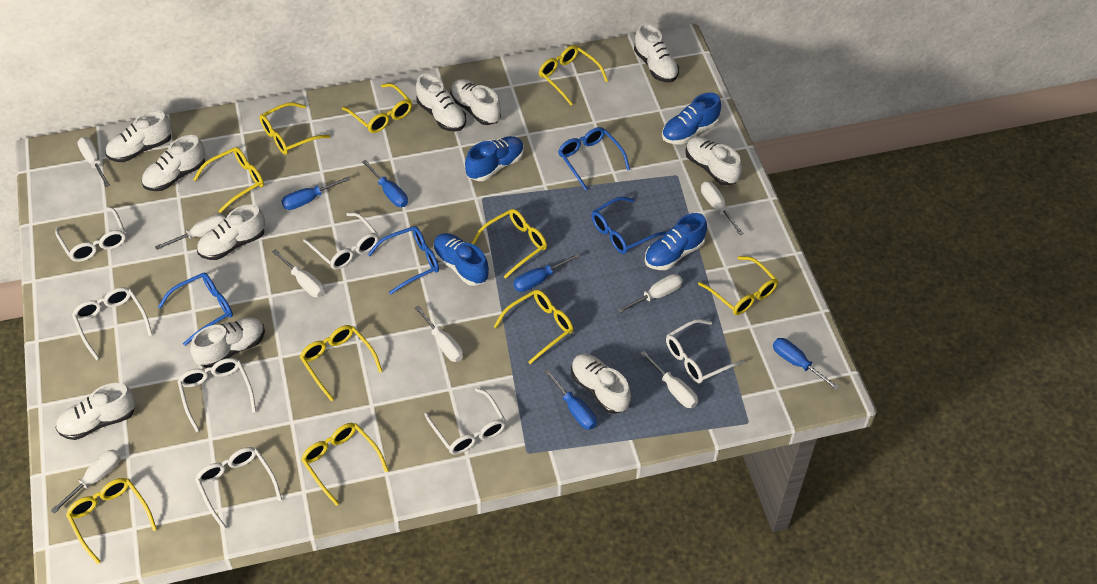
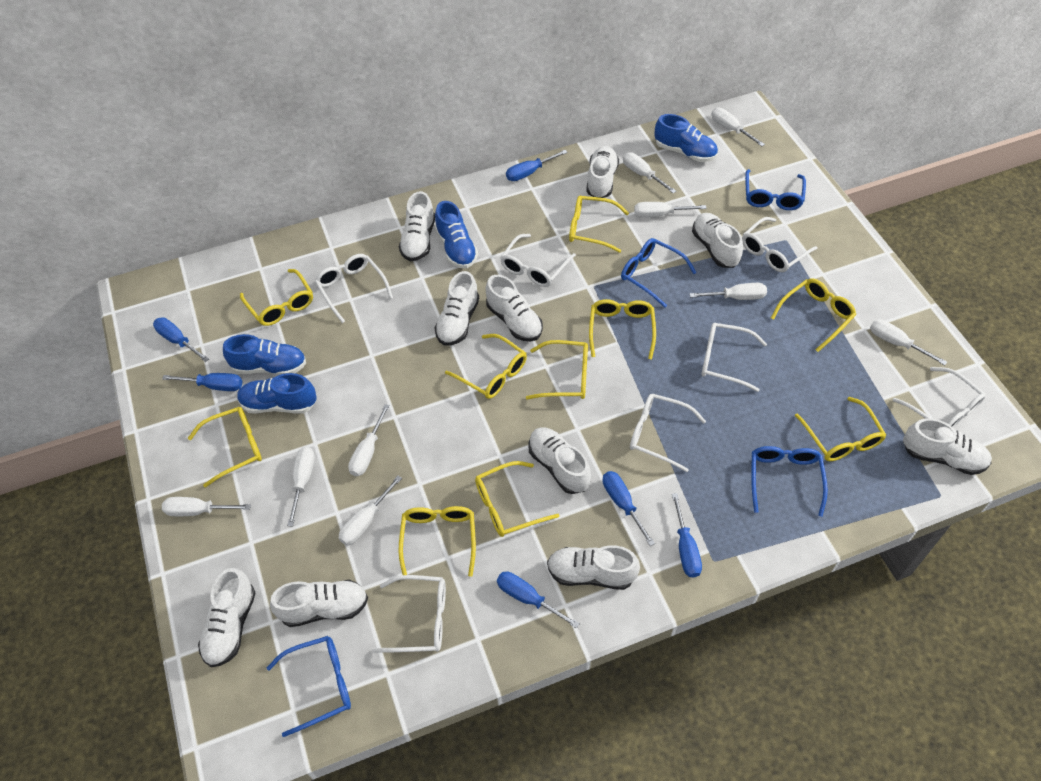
blue screwdriver: 5 -> 6
white screwdriver: 8 -> 9

